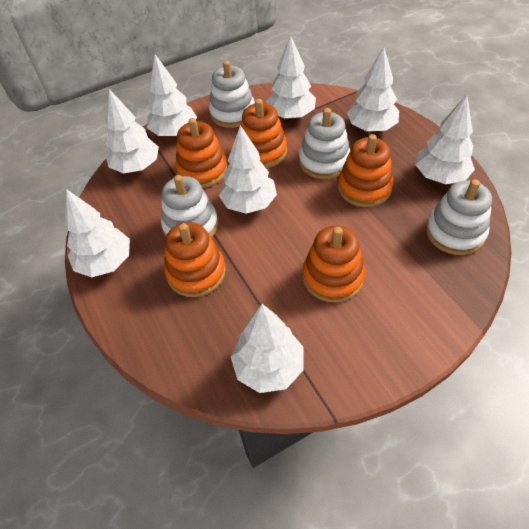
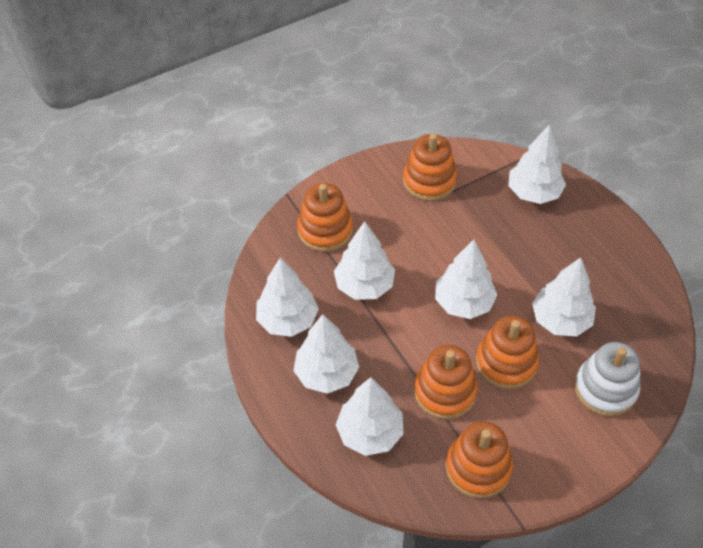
white stacking toy: 4 -> 1
white tree: 8 -> 7

